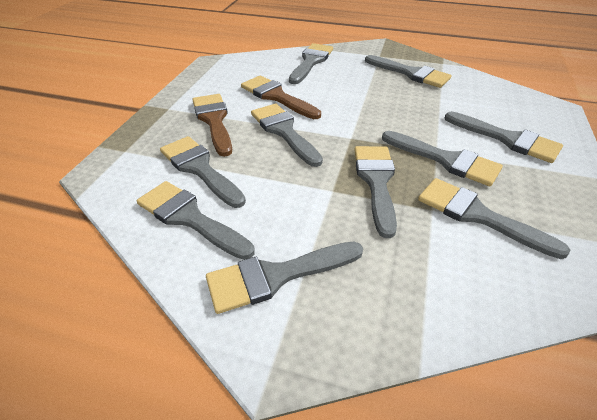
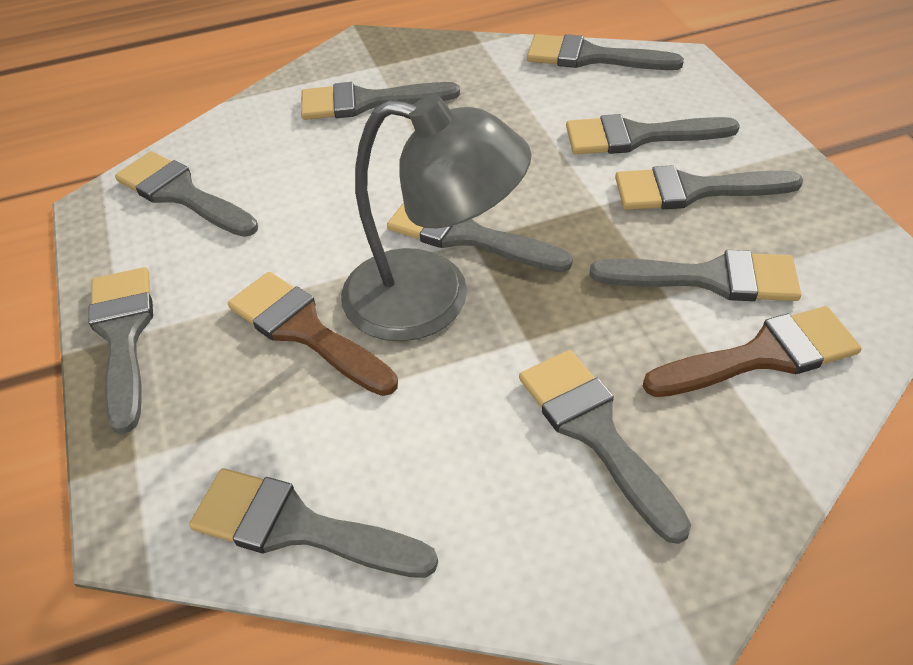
grey lamp: 0 -> 1

